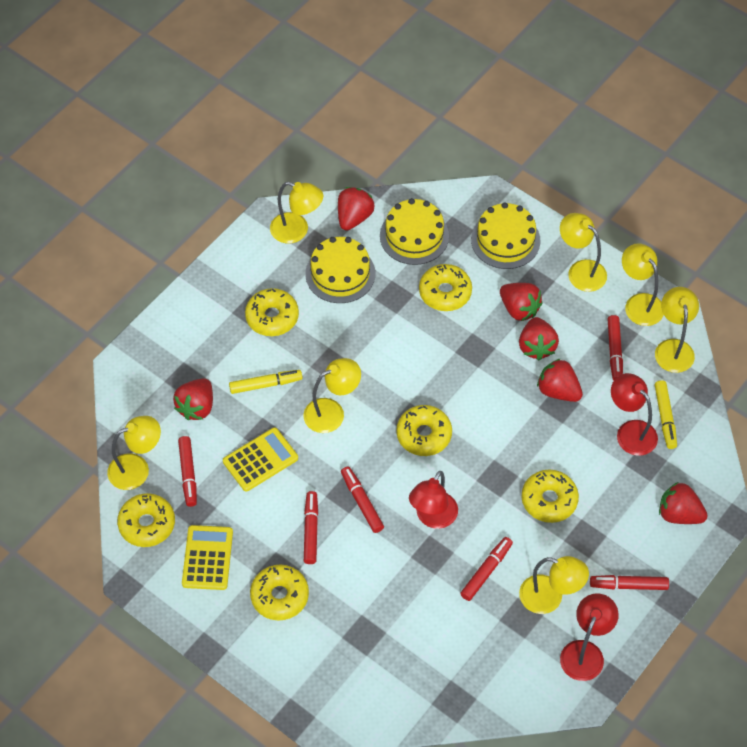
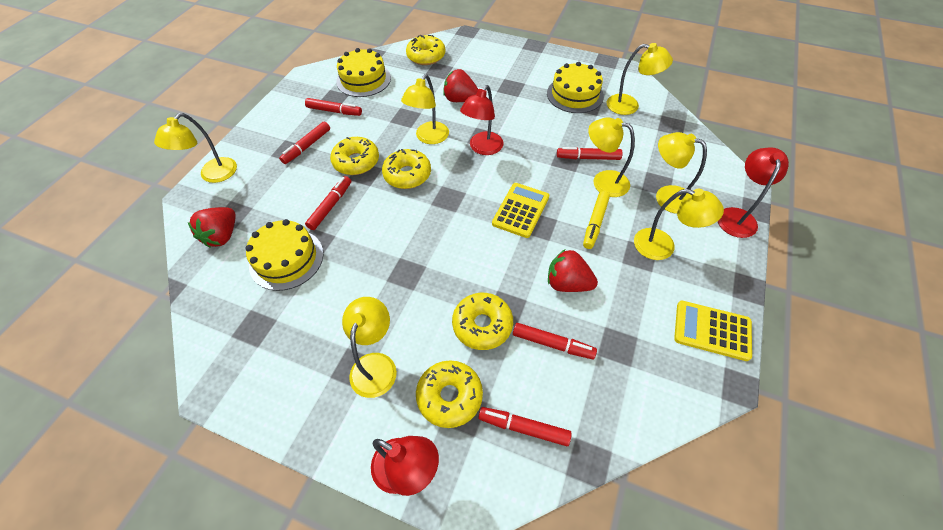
red strawberry: 6 -> 3
yellow donut: 6 -> 5
yellow marker: 2 -> 1

